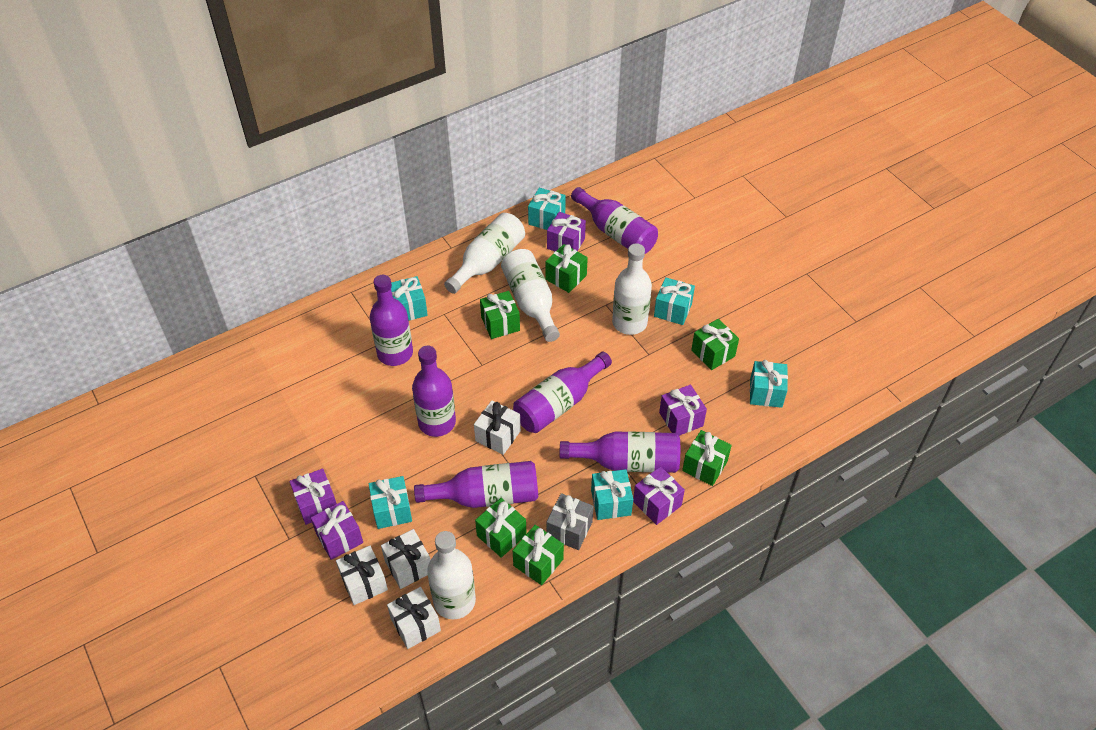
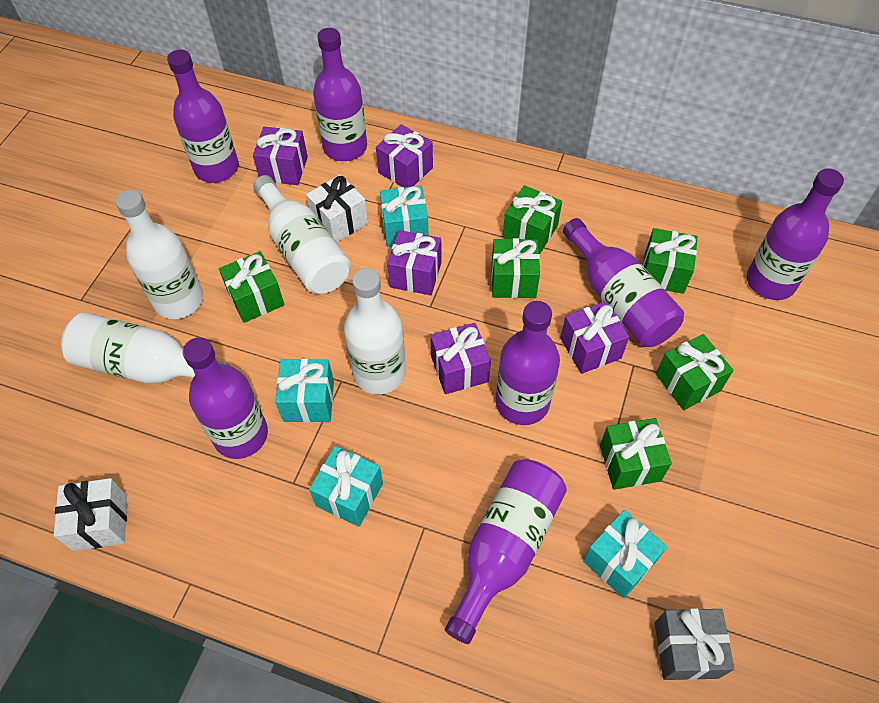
purple bottle: 6 -> 7
turquoise gift: 6 -> 4
white gift: 4 -> 2

